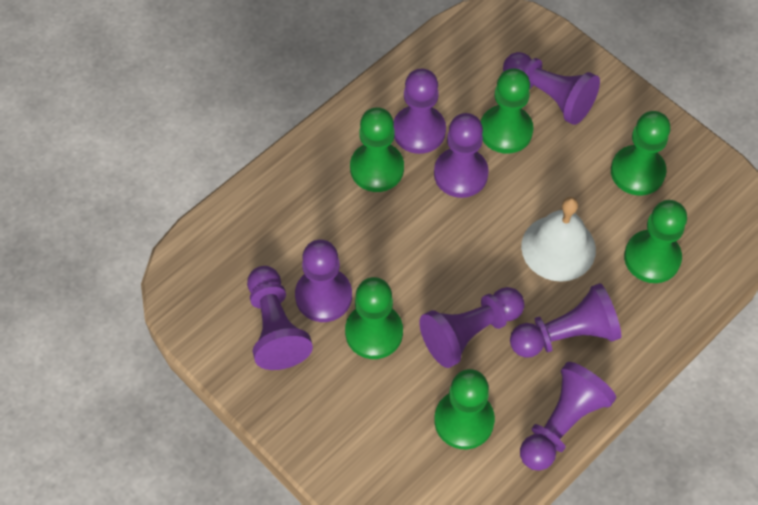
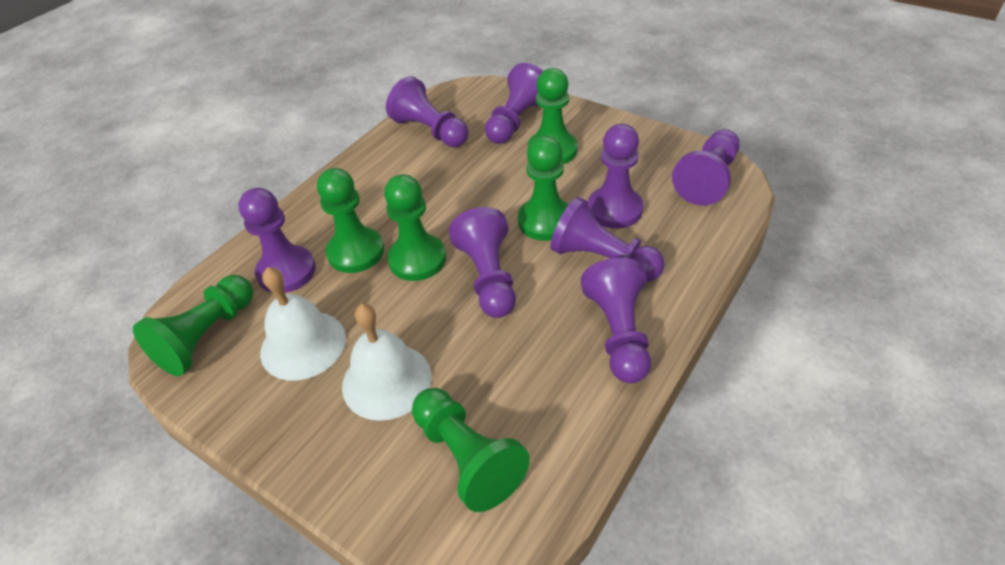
white bell: 1 -> 2

